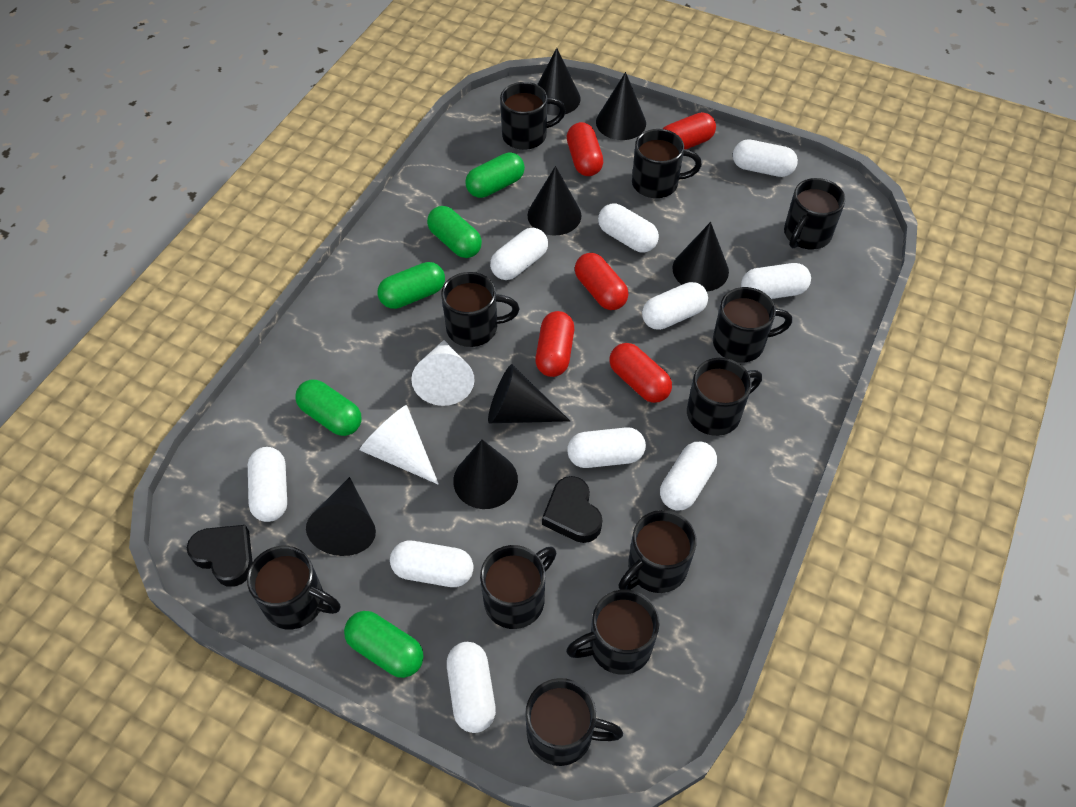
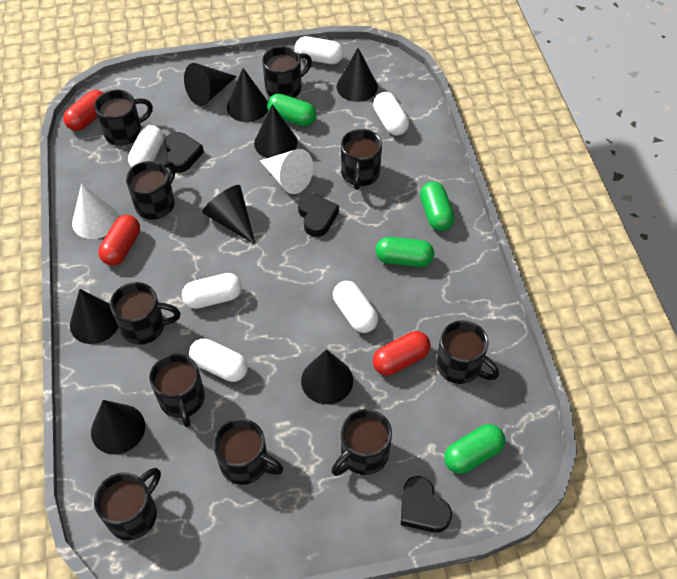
black cone: 7 -> 8
black heart: 2 -> 3
black mug: 11 -> 10
green capsule: 5 -> 4
red capsule: 5 -> 3
white capsule: 10 -> 6

